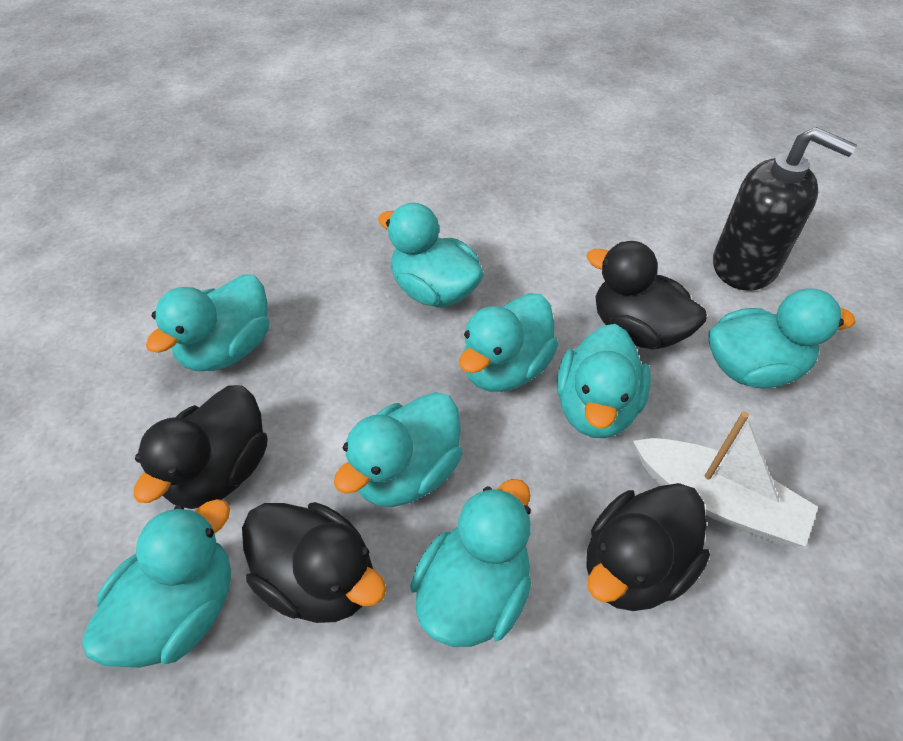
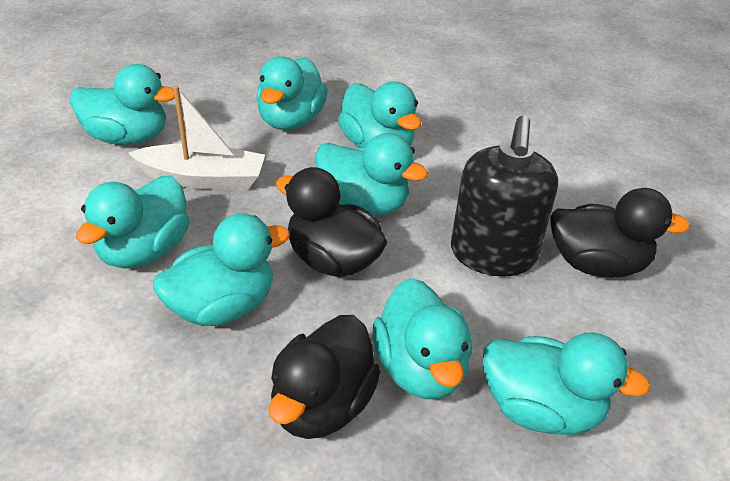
black duck: 4 -> 3

